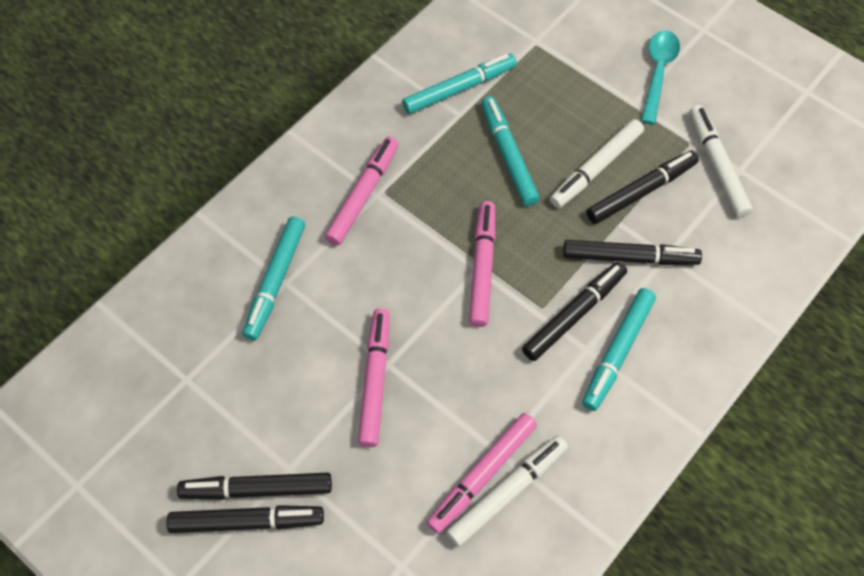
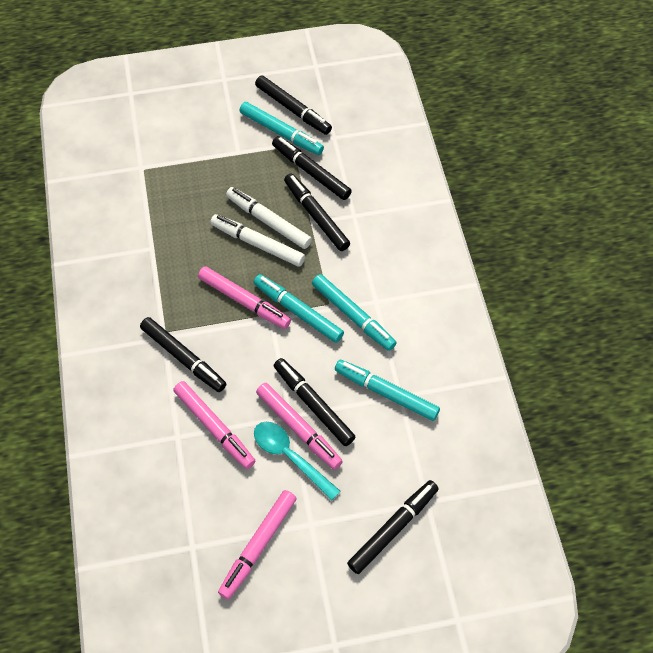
black marker: 5 -> 6
white marker: 3 -> 2

